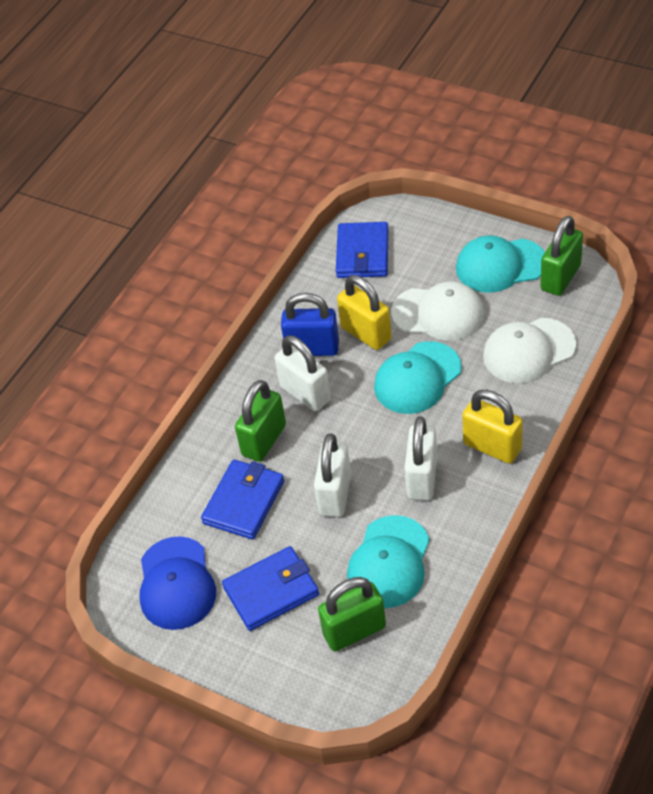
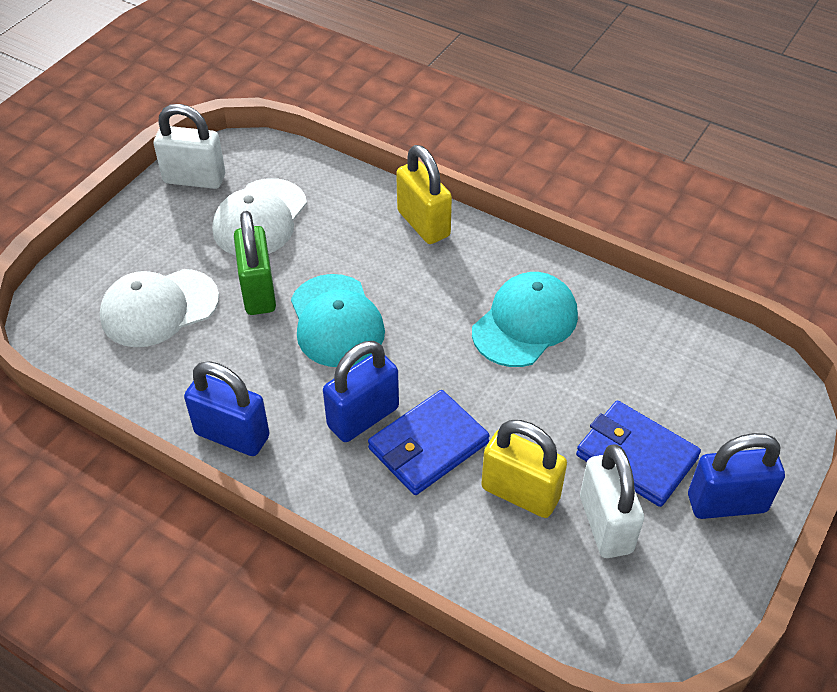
blue cap: 1 -> 0
blue padlock: 1 -> 3
blue wallet: 3 -> 2
green padlock: 3 -> 1
turquoise cap: 3 -> 2
white padlock: 3 -> 2

